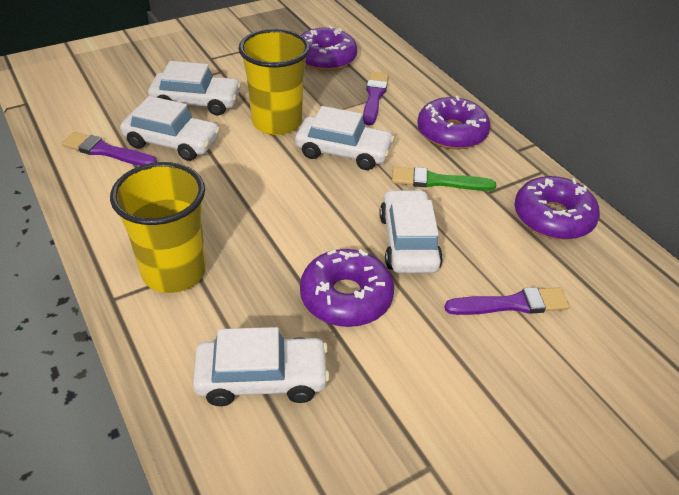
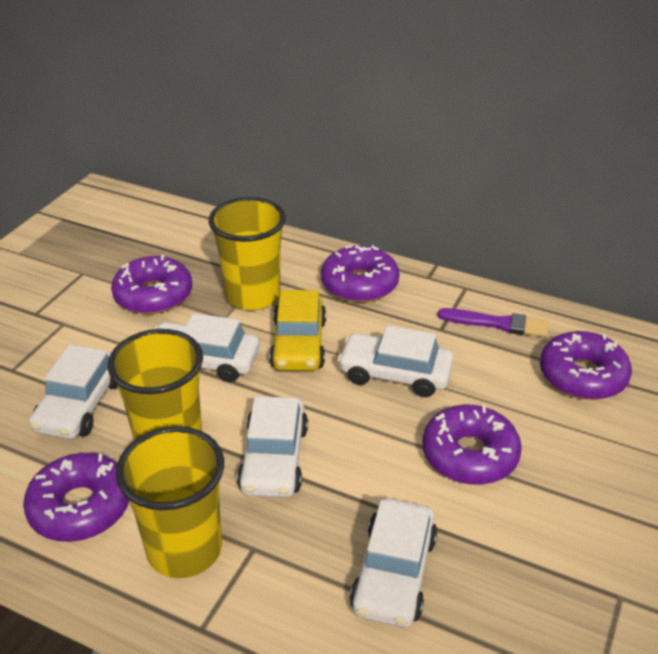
green brush: 1 -> 0
purple brush: 3 -> 1
purple donut: 4 -> 5
yellow car: 0 -> 1
yellow cup: 2 -> 3

